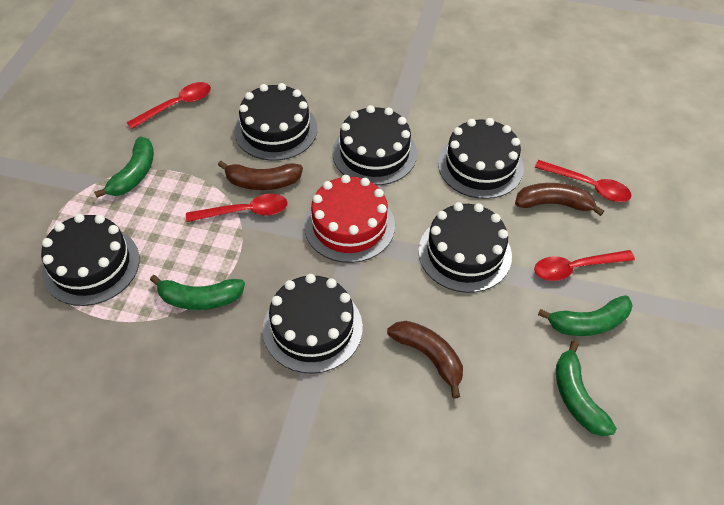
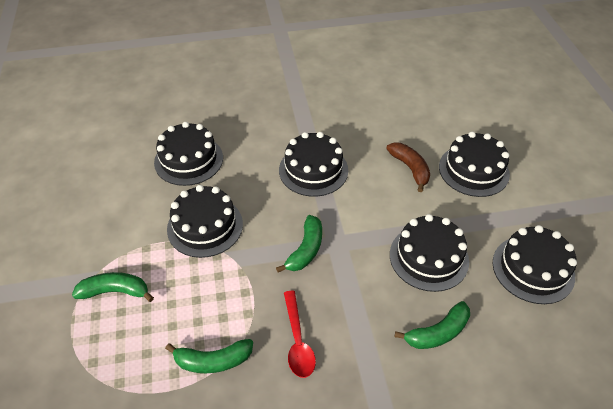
brown banana: 3 -> 1
red cake: 1 -> 0
red spoon: 4 -> 1

